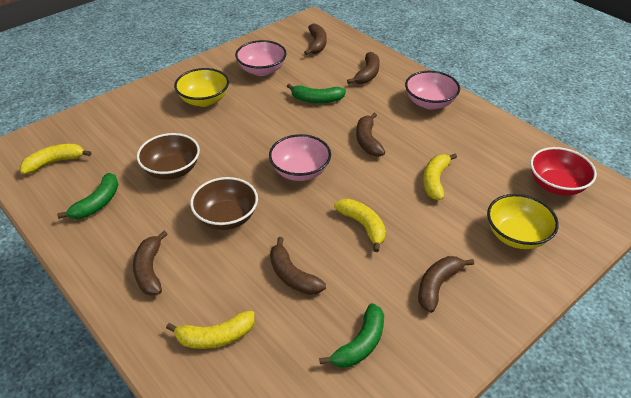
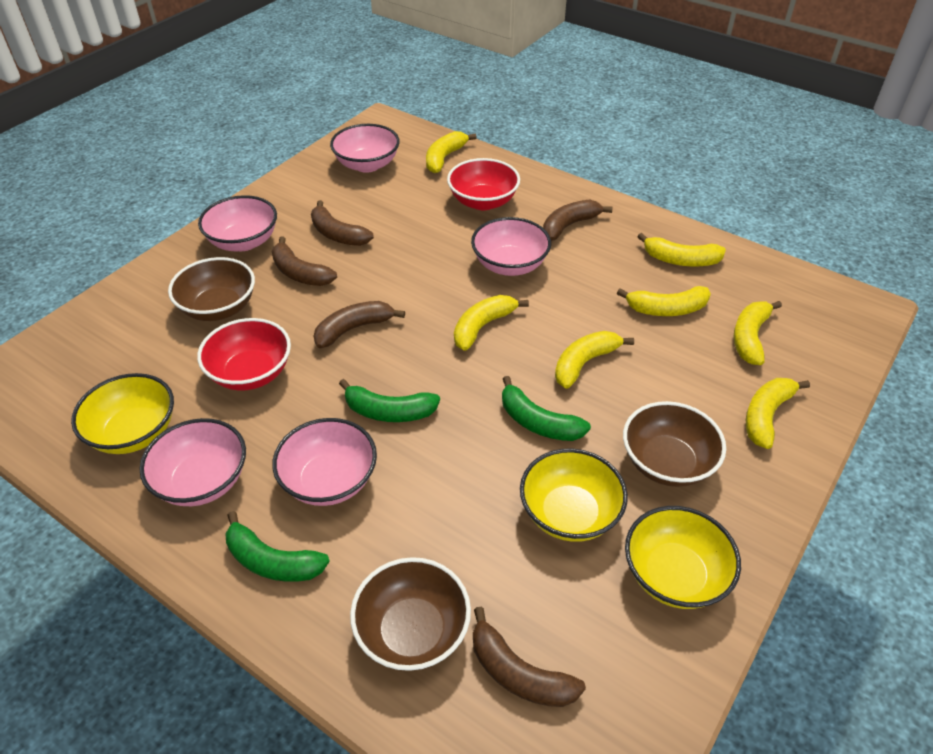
brown banana: 6 -> 5
brown bowl: 2 -> 3
pink bowl: 3 -> 5
red bowl: 1 -> 2
yellow banana: 4 -> 7
yellow bowl: 2 -> 3

